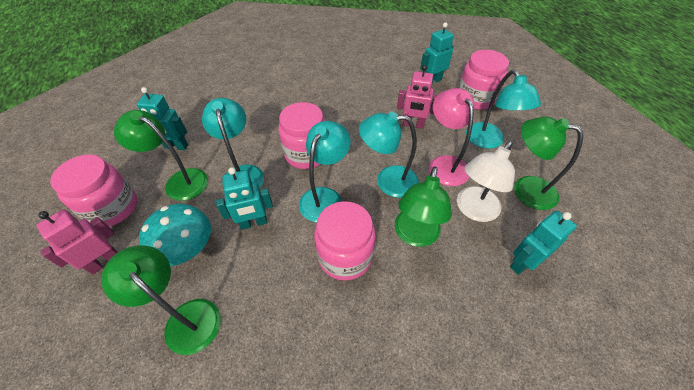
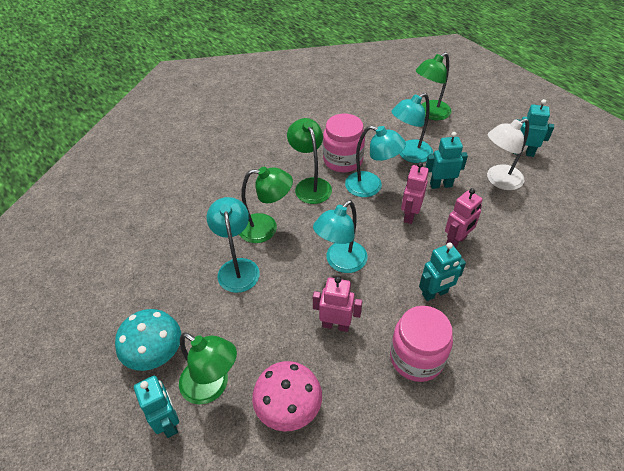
pink jar: 4 -> 2
pink lamp: 1 -> 0
pink mushroom: 0 -> 1
pink robot: 2 -> 3

